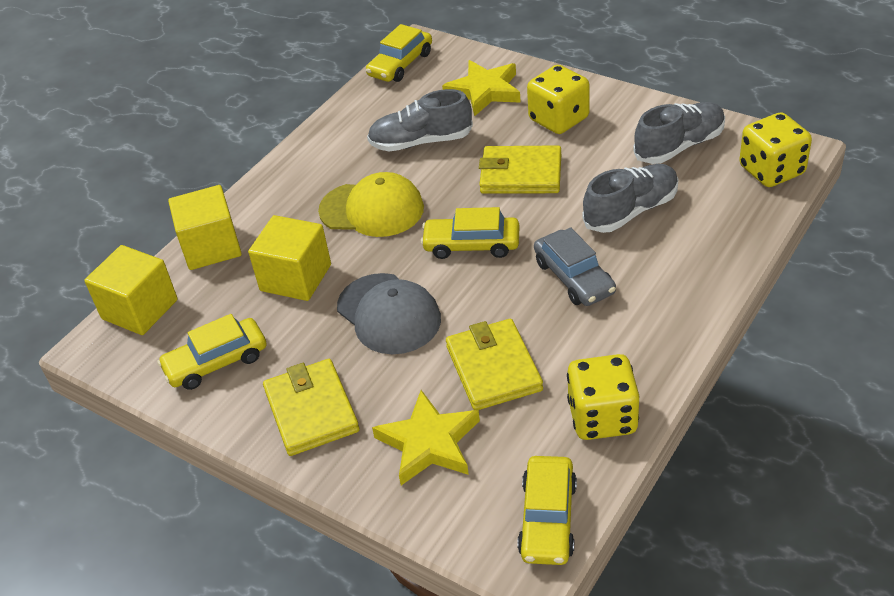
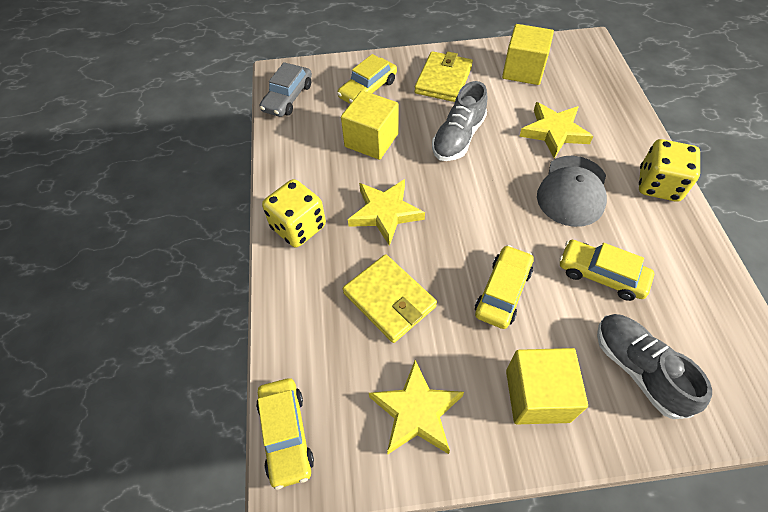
grey shoe: 3 -> 2
yellow cap: 1 -> 0
yellow dice: 3 -> 2
yellow star: 2 -> 3
yellow wallet: 3 -> 2

